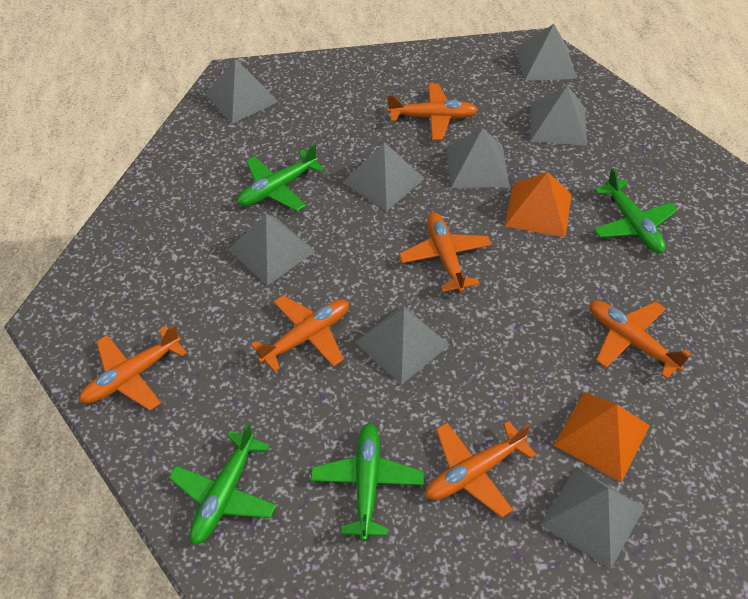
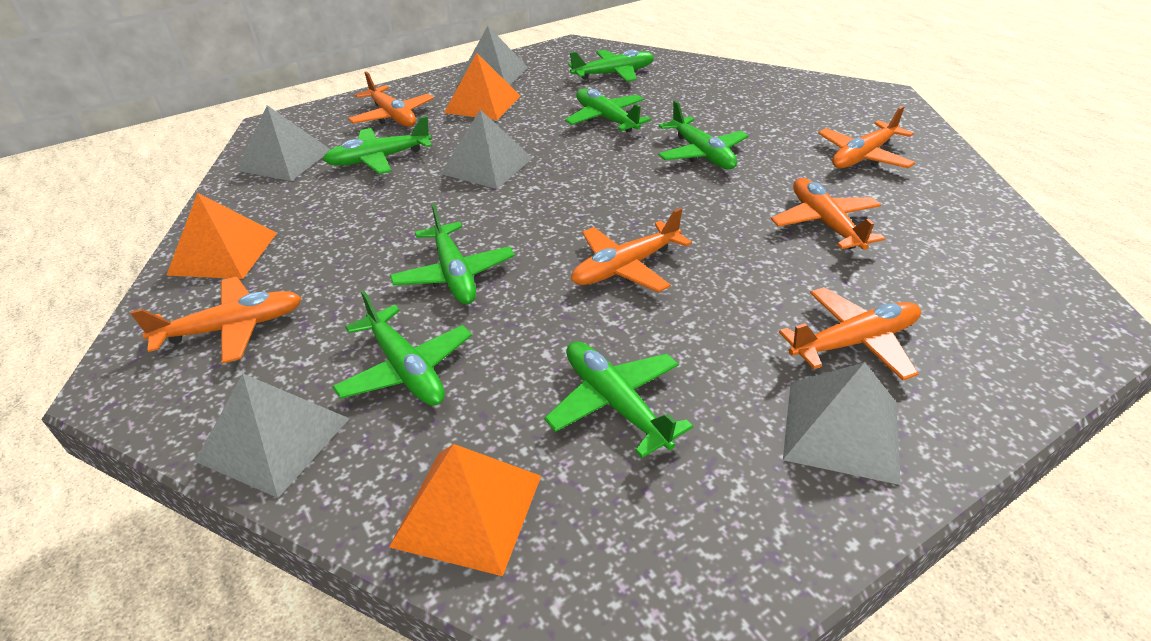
green plane: 4 -> 7
grey pyramid: 8 -> 5
orange pyramid: 2 -> 3

